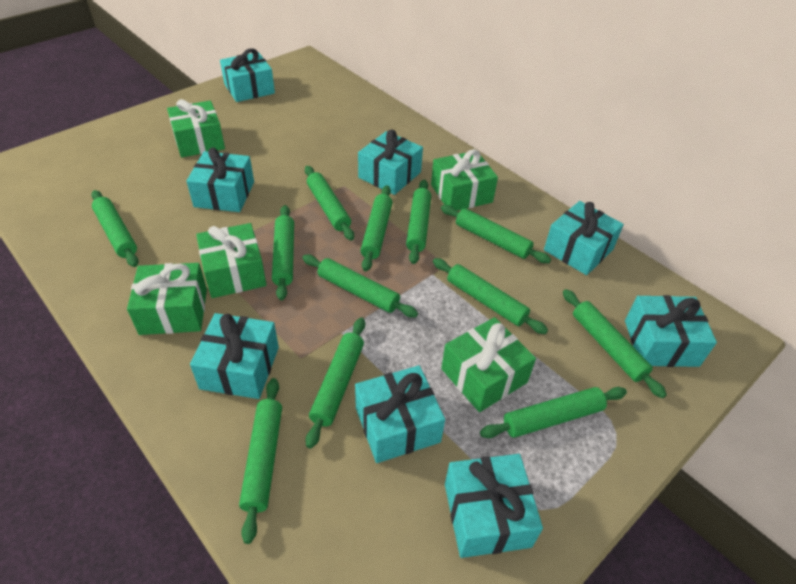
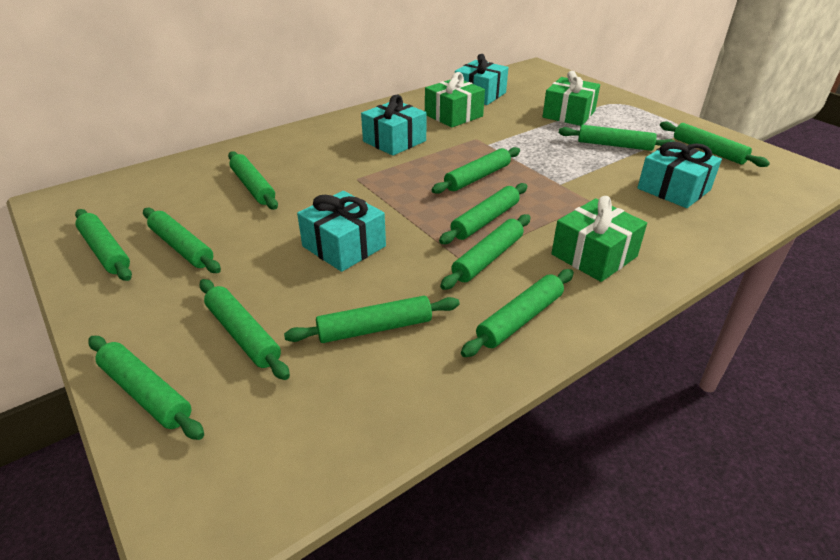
green gift: 5 -> 3
turquoise gift: 8 -> 4

